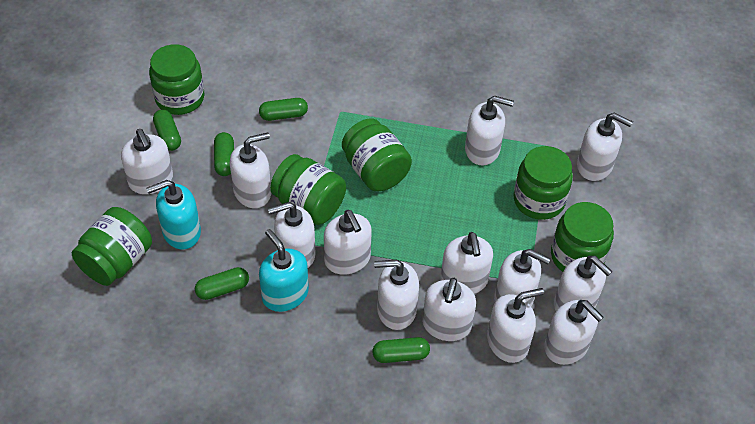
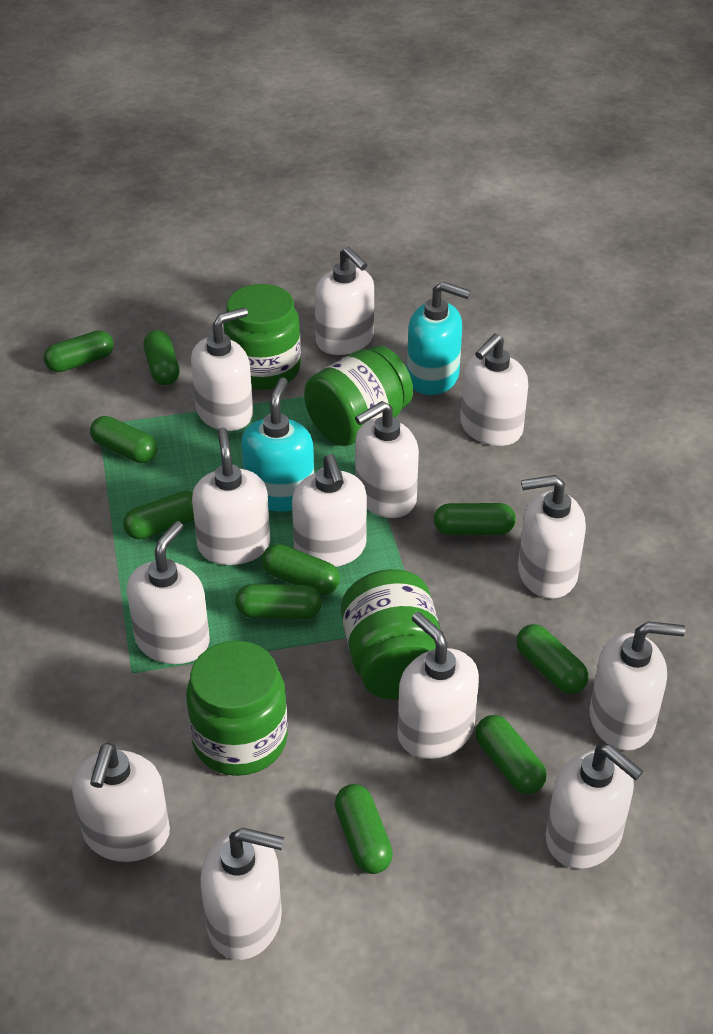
green capsule: 5 -> 10
green jar: 6 -> 4

